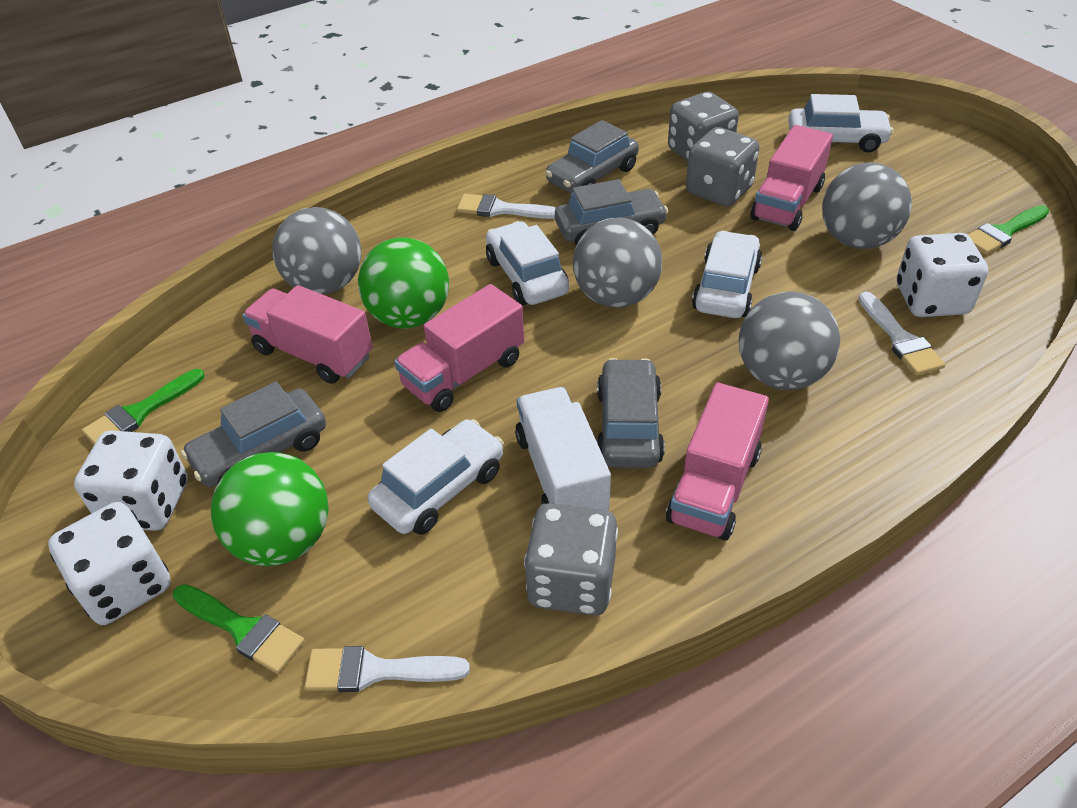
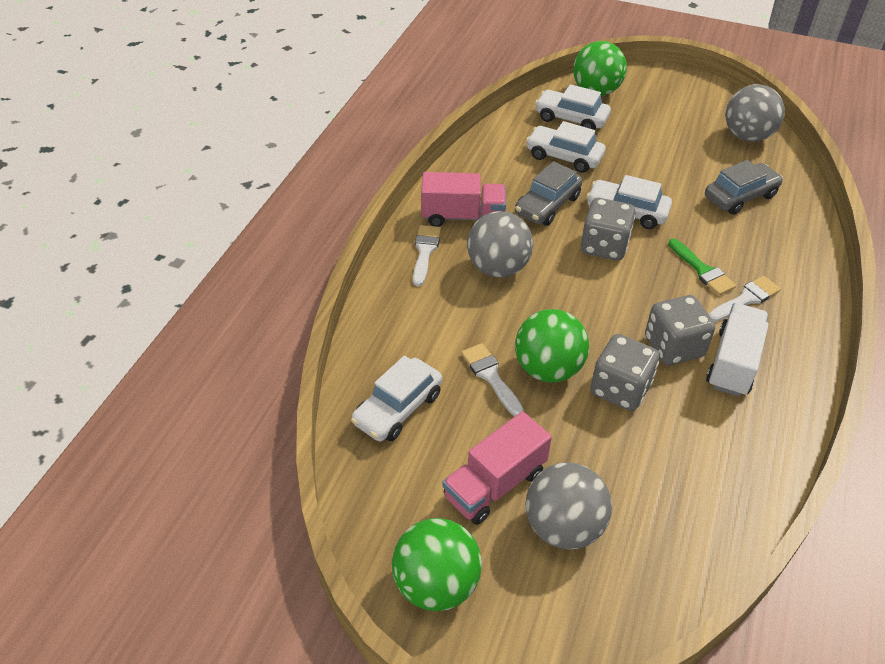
green ball: 2 -> 3
green brush: 3 -> 1
grey ball: 4 -> 3
grey car: 4 -> 2
pink truck: 4 -> 2
white dice: 3 -> 0

